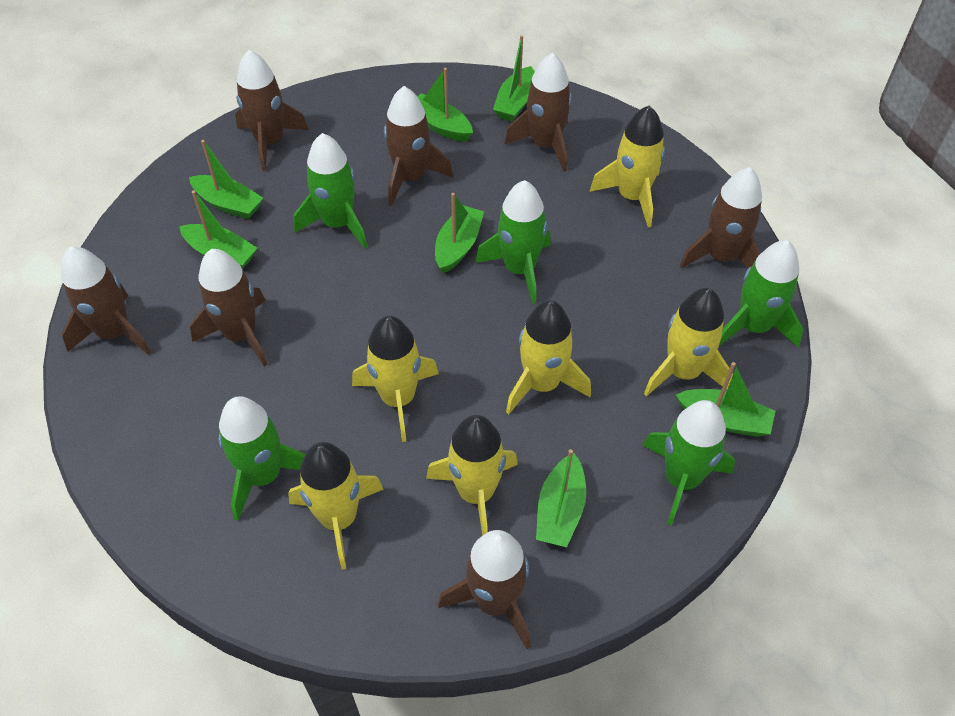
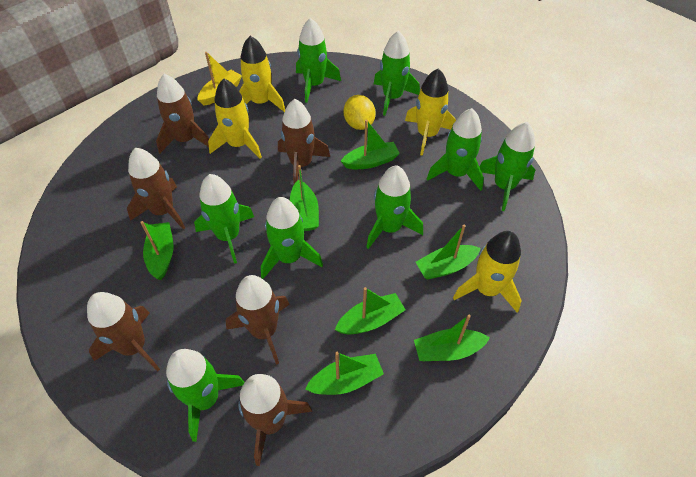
brown rocket: 7 -> 6
green rocket: 5 -> 8
yellow boat: 0 -> 1
yellow lemon: 0 -> 1
yellow rocket: 6 -> 4

